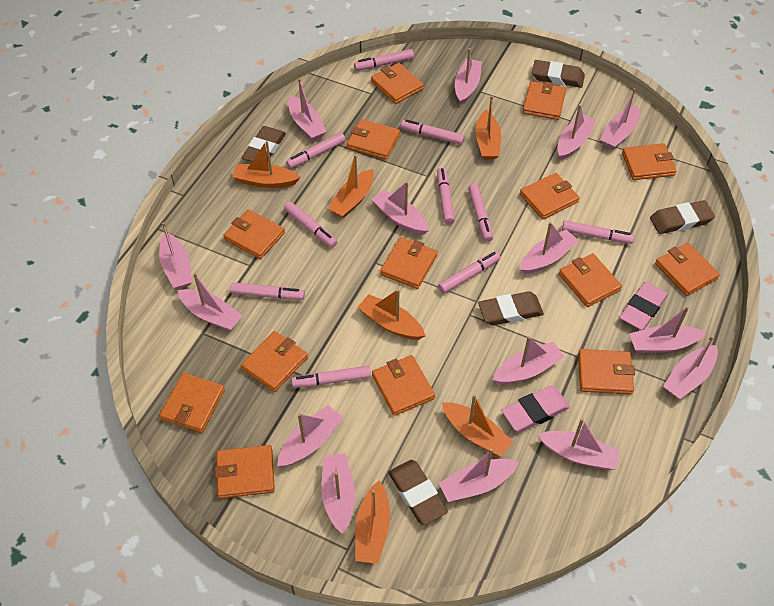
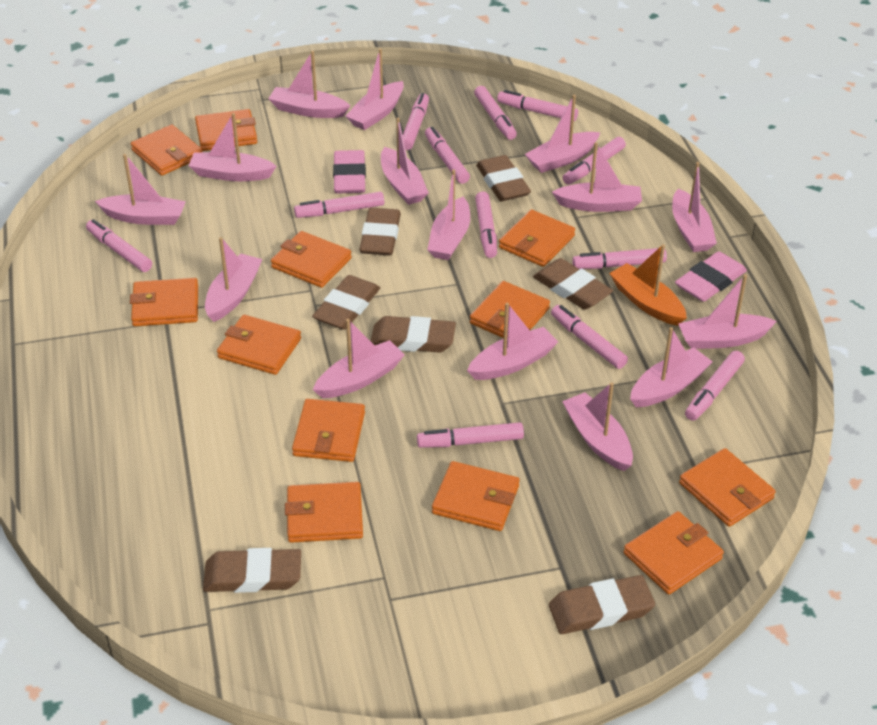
brown eraser: 5 -> 7
orange boat: 6 -> 1
orange wallet: 14 -> 12
pink marker: 10 -> 12

